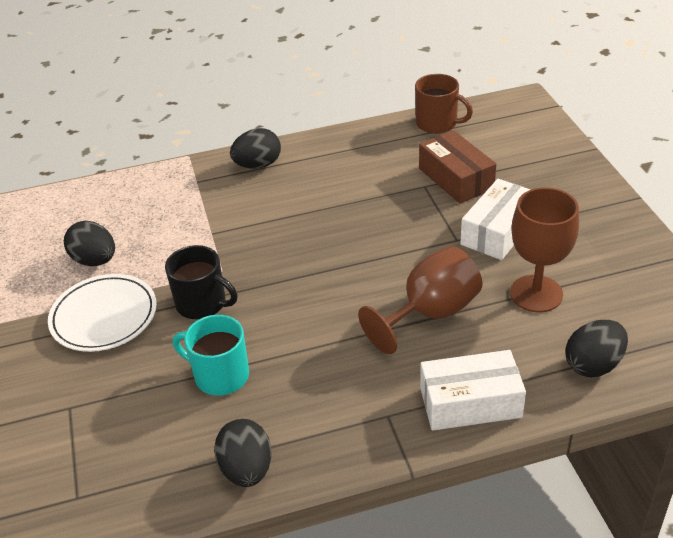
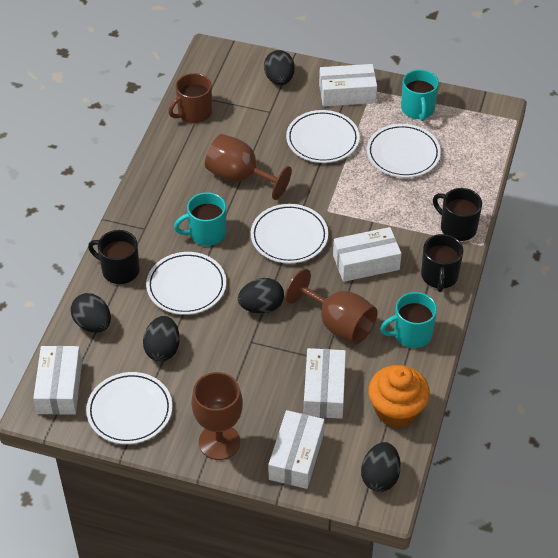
black egg: 4 -> 5
black mug: 1 -> 3
brown box: 1 -> 0
brown goblet: 2 -> 3
orange cupcake: 0 -> 1
turquoise mug: 1 -> 3
white box: 2 -> 5
white plate: 1 -> 5

